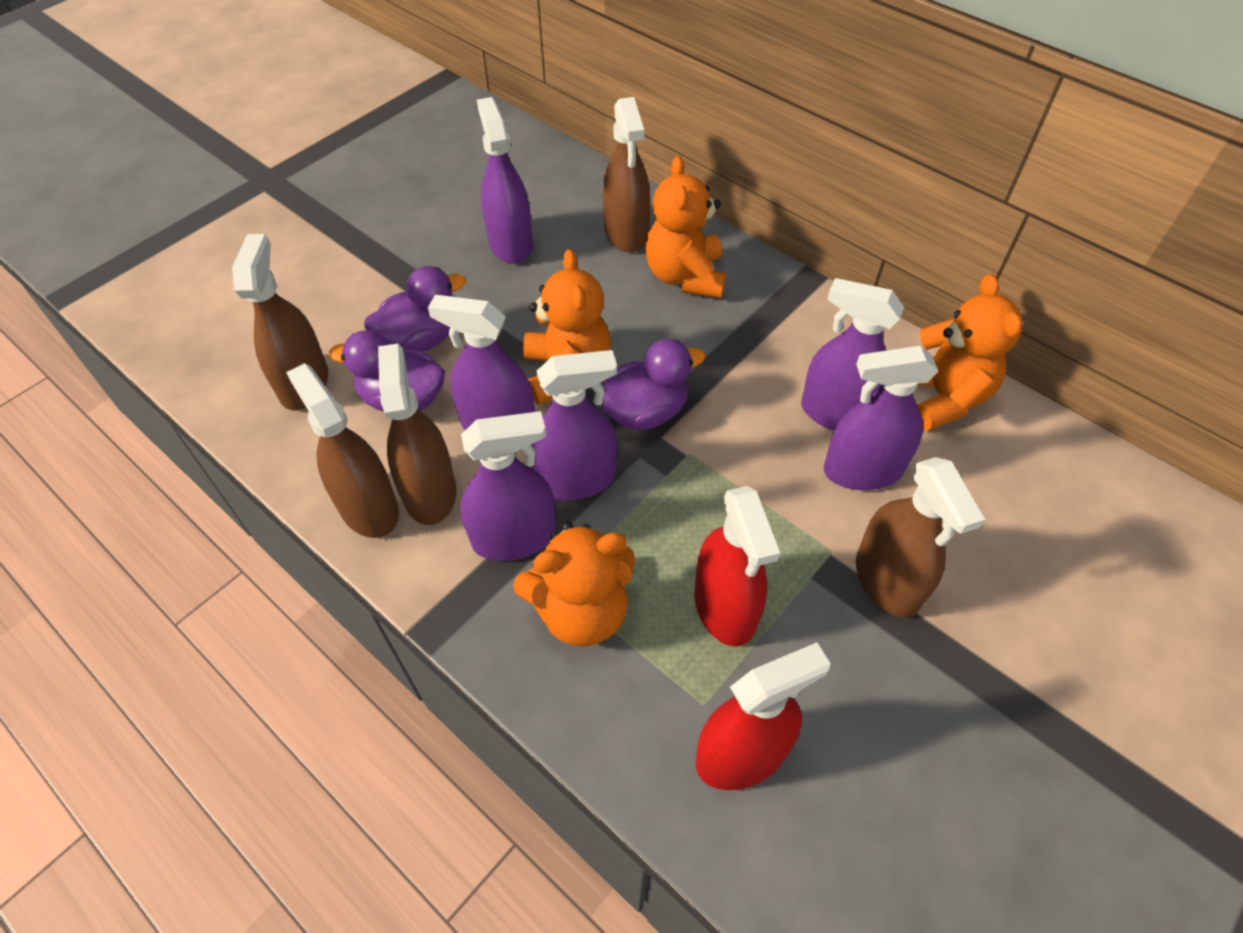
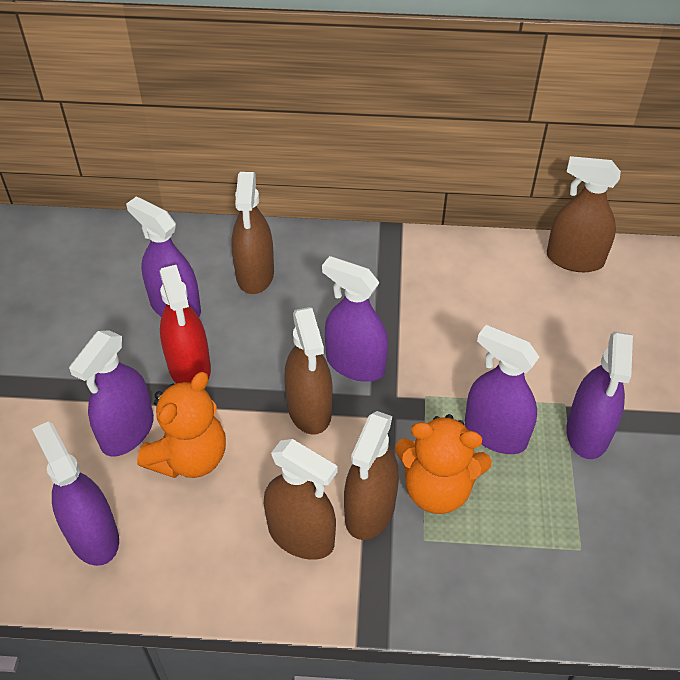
orange teddy bear: 4 -> 2
purple duck: 3 -> 0
red spray bottle: 2 -> 1

